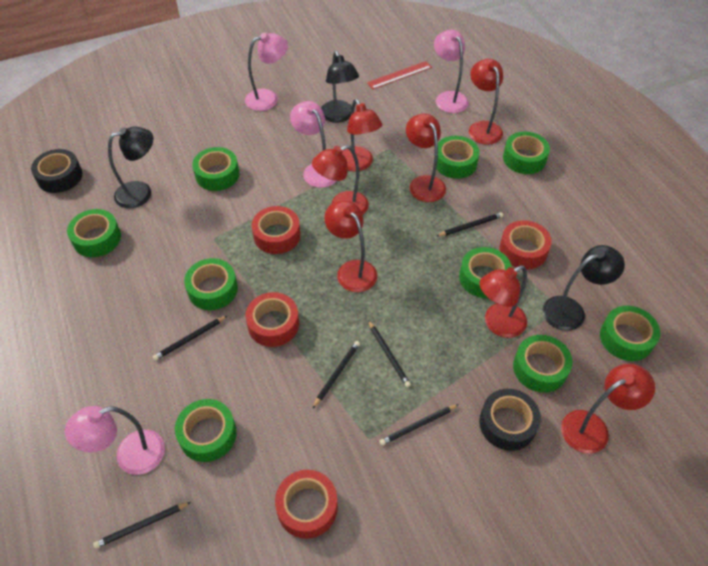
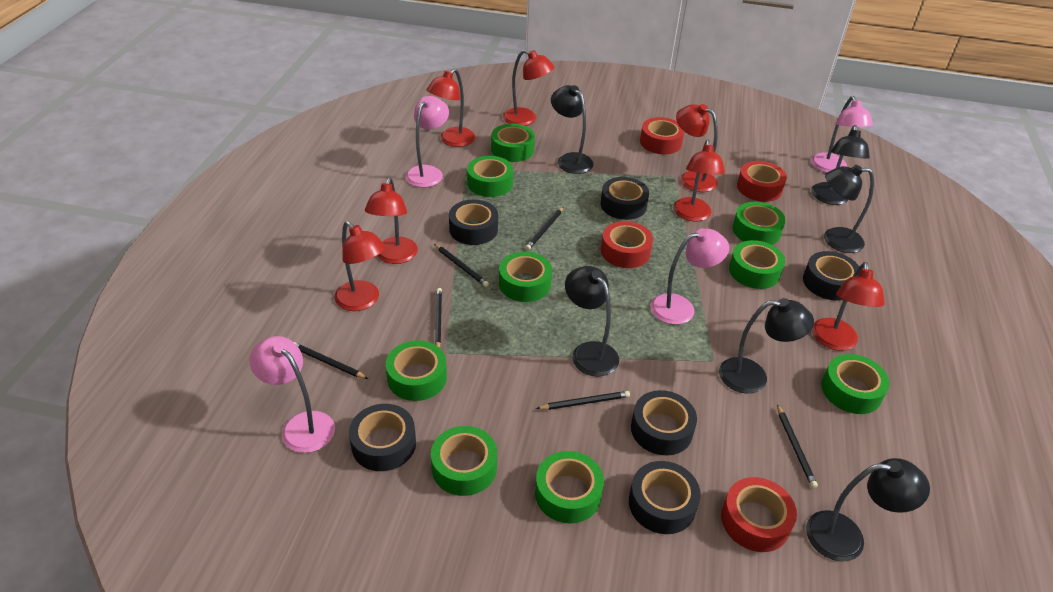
black lamp: 3 -> 6
black tape: 2 -> 6
red ruler: 1 -> 0

